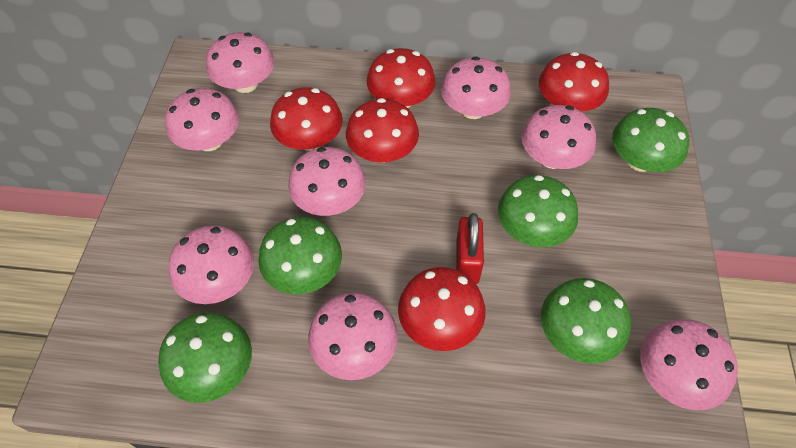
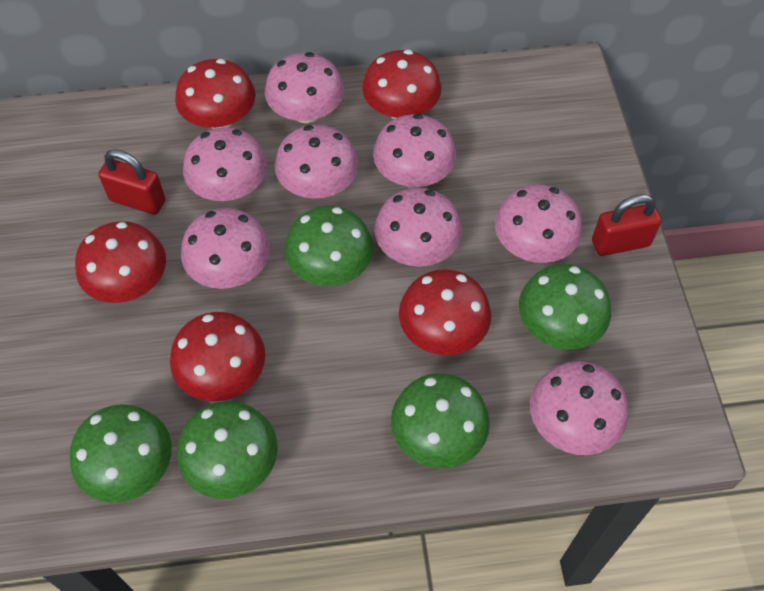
red padlock: 1 -> 2

